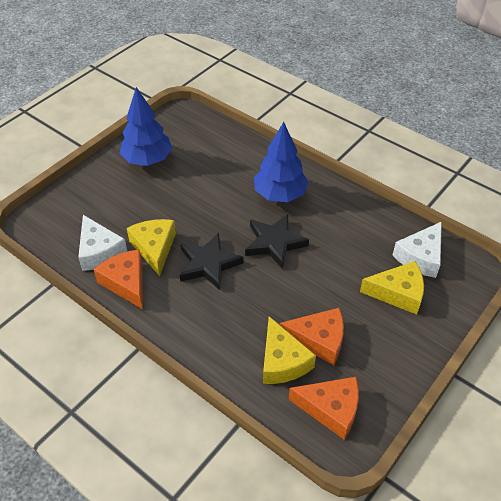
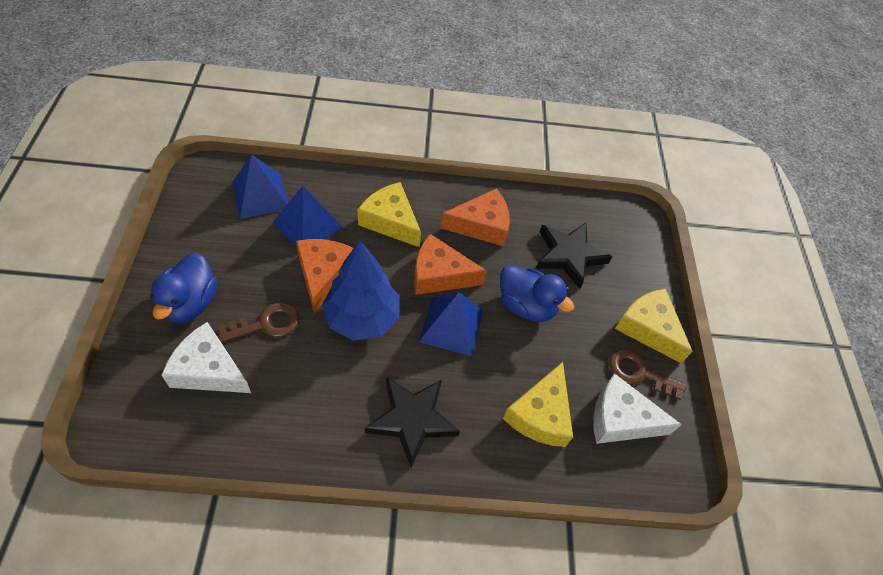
blue duck: 0 -> 2
blue pyramid: 0 -> 3
blue tree: 2 -> 1
brown key: 0 -> 2

